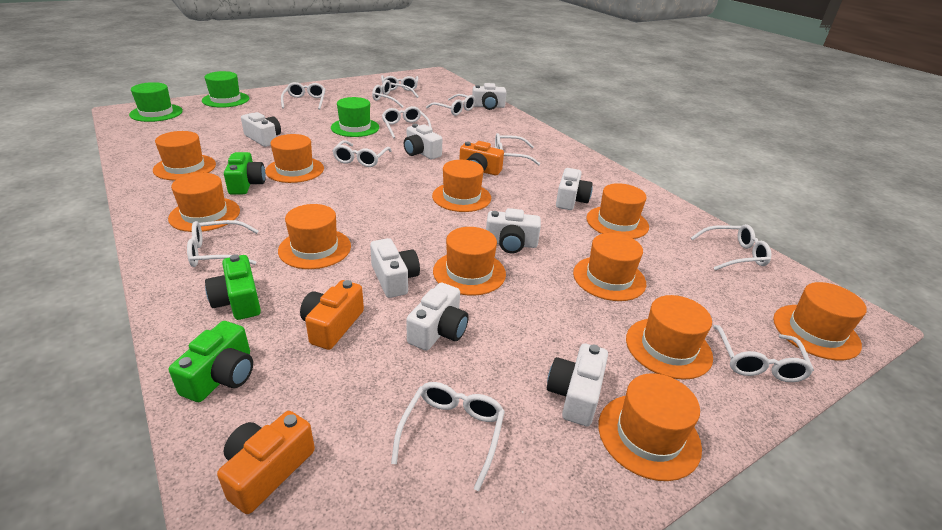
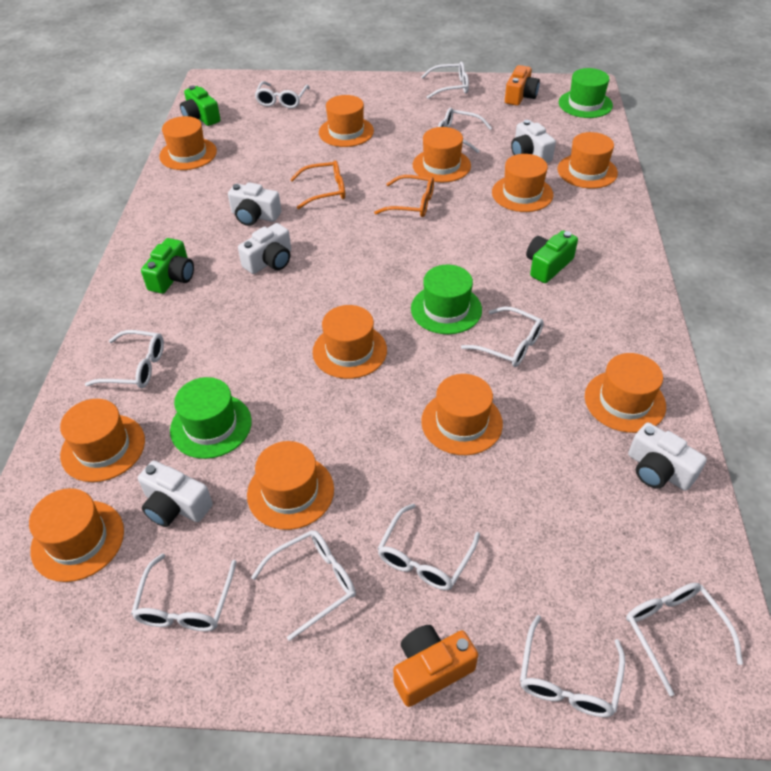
orange camera: 3 -> 2
orange glasses: 0 -> 2
white camera: 8 -> 5
white glasses: 11 -> 10

